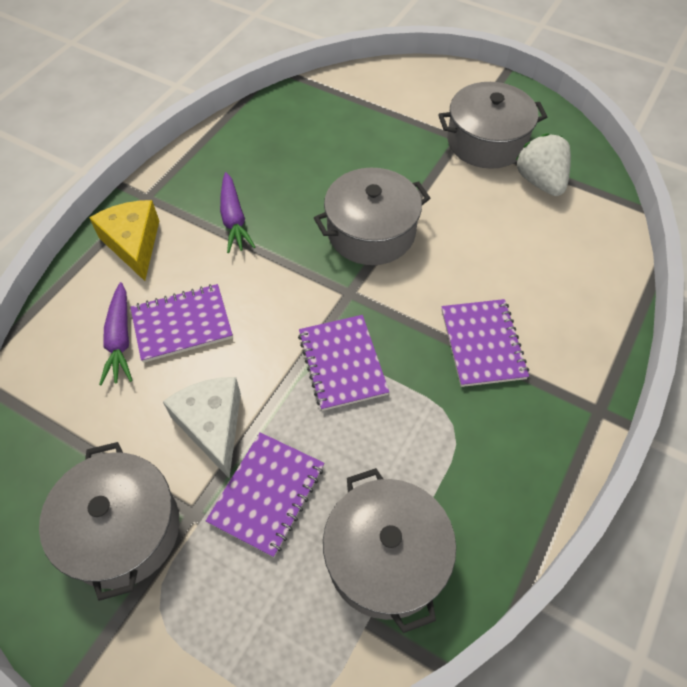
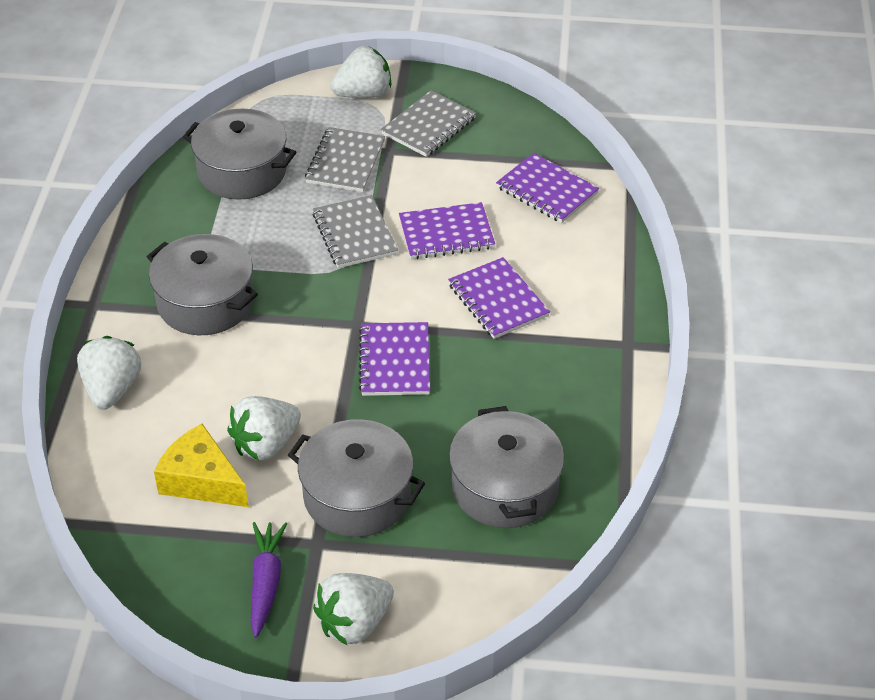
grey notebook: 0 -> 3
purple carrot: 2 -> 1
white cheese: 1 -> 0
white strawberry: 1 -> 4

